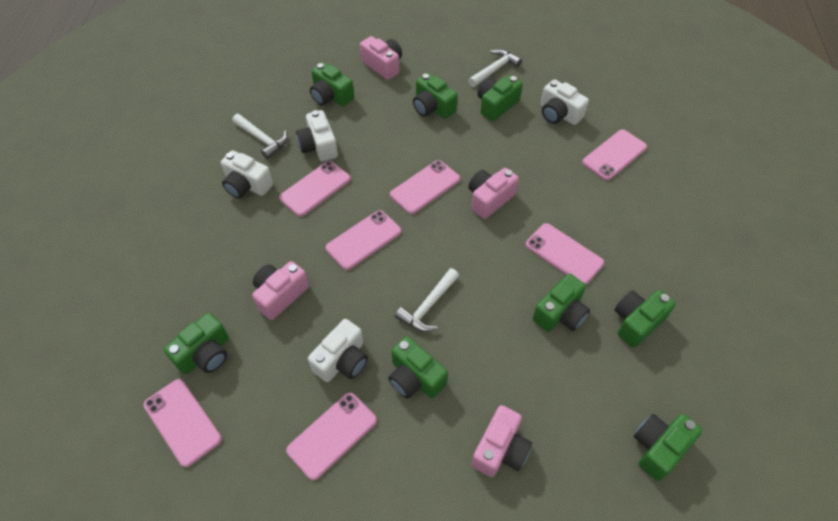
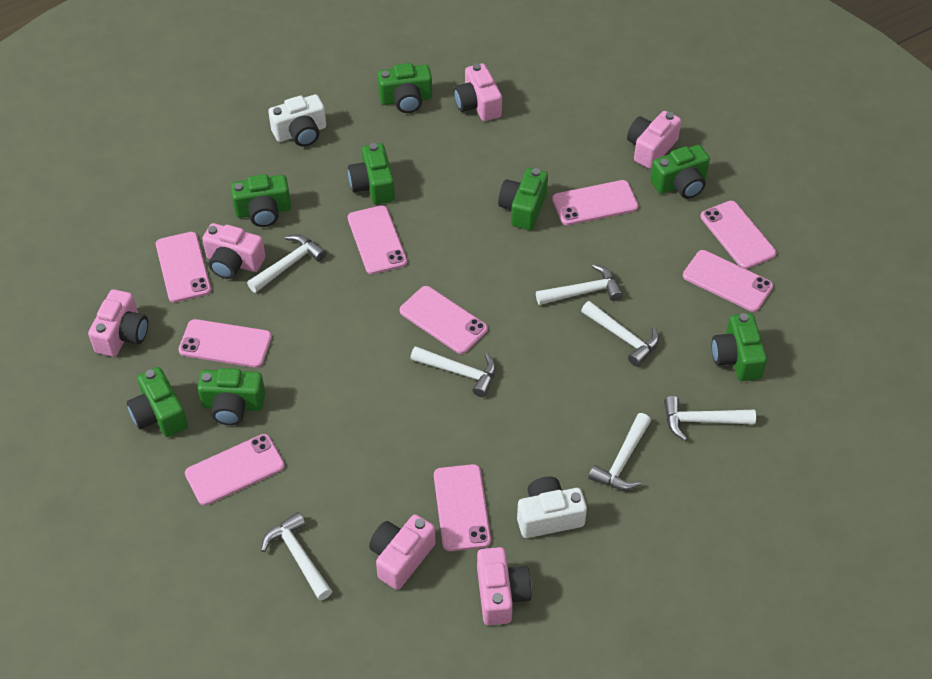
pink camera: 4 -> 6
pink phone: 7 -> 9
white camera: 4 -> 2
white hammer: 3 -> 7

